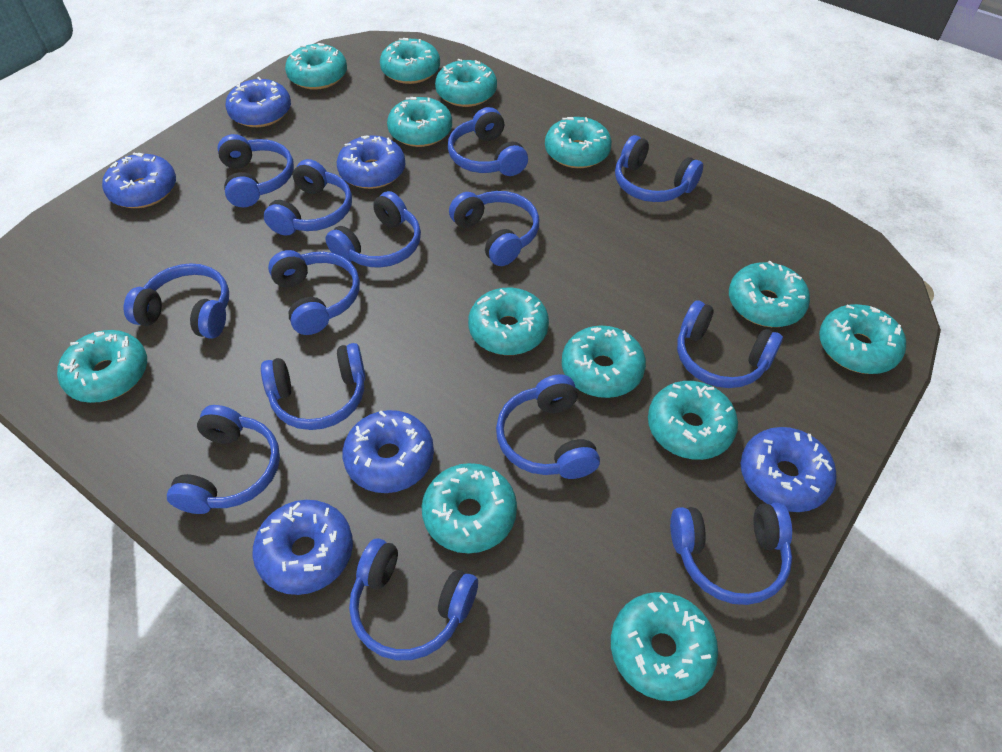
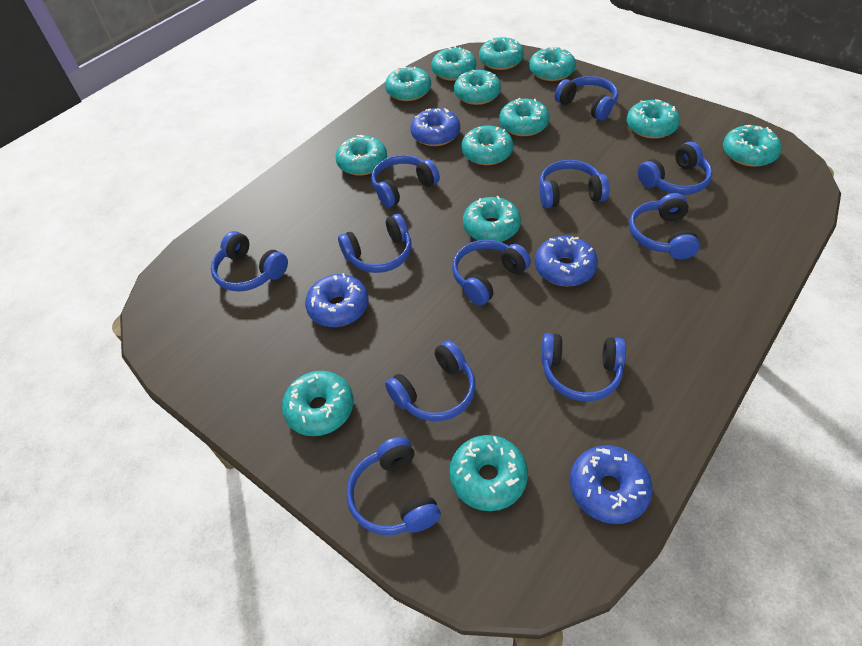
blue donut: 6 -> 4
blue headphones: 14 -> 11

